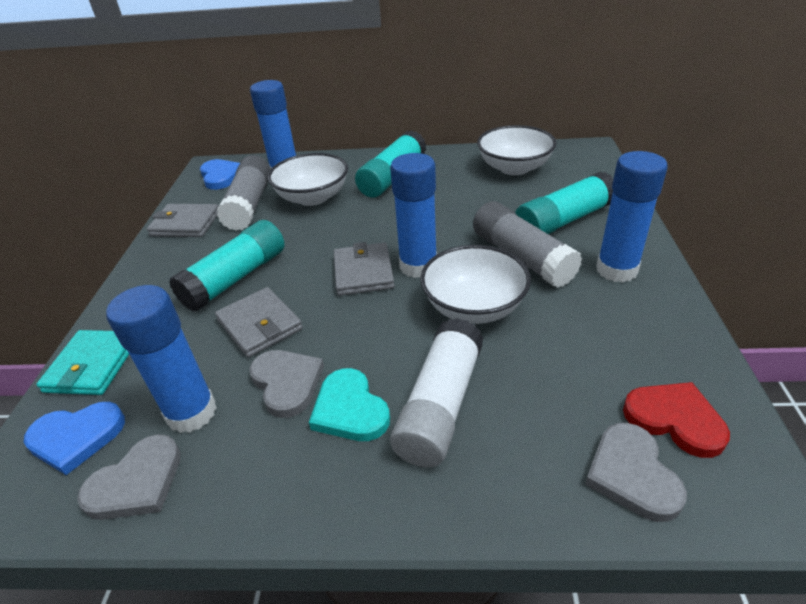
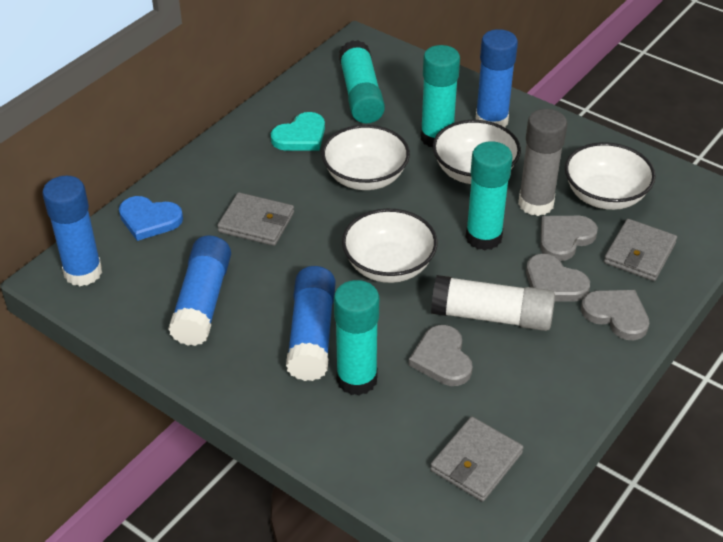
blue heart: 2 -> 1
grey glue stick: 2 -> 1
grey heart: 3 -> 4
red heart: 1 -> 0
turquoise glue stick: 3 -> 4
turquoise wallet: 1 -> 0
white bowl: 3 -> 4

